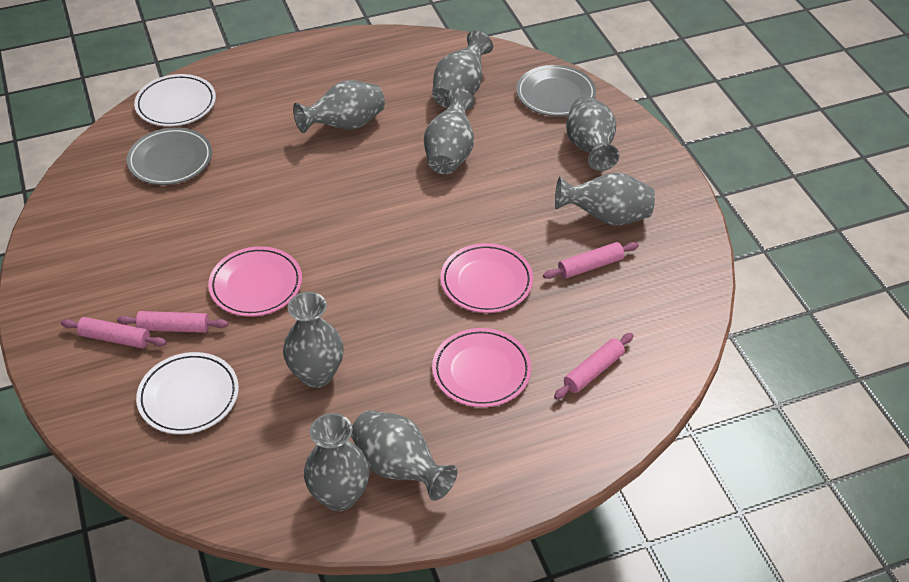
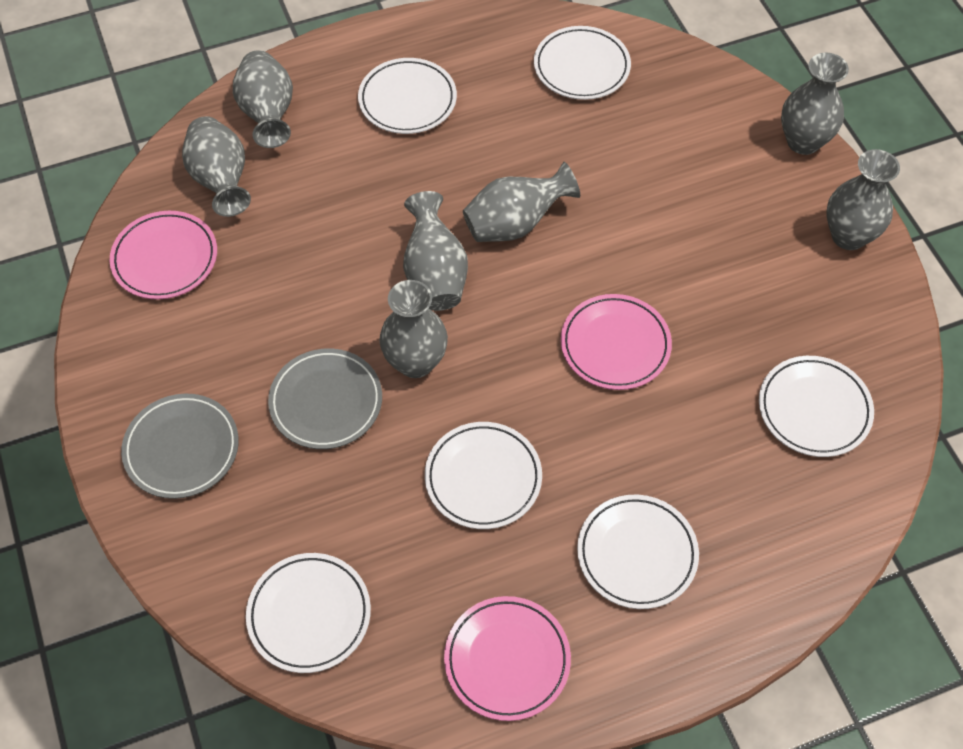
grey vase: 8 -> 7
pink rolling pin: 4 -> 0
white plate: 2 -> 6

